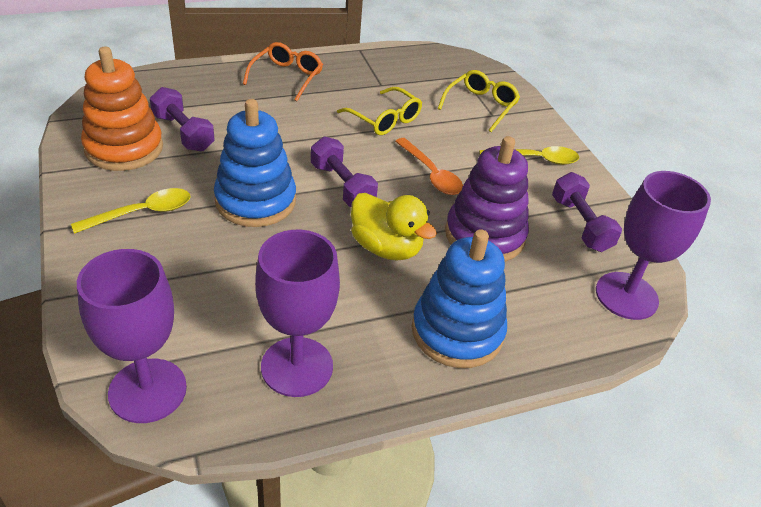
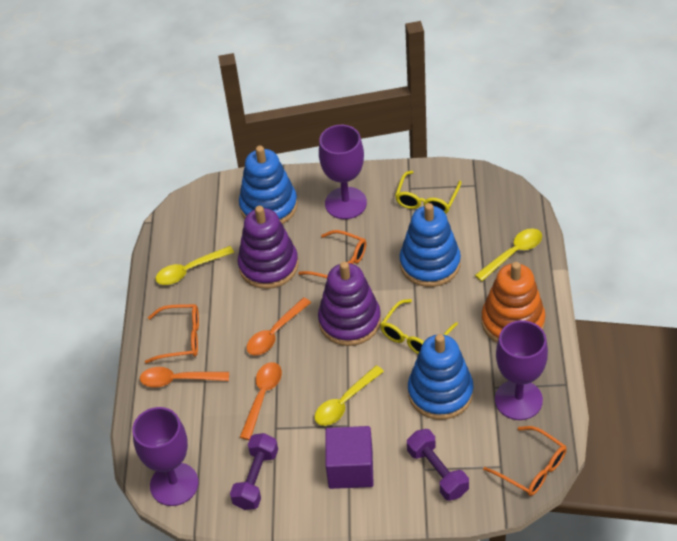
blue stacking toy: 2 -> 3
orange glasses: 1 -> 3
orange spoon: 1 -> 3
purple cube: 0 -> 1
purple dumbbell: 3 -> 2
purple stacking toy: 1 -> 2
yellow duck: 1 -> 0
yellow spoon: 2 -> 3

